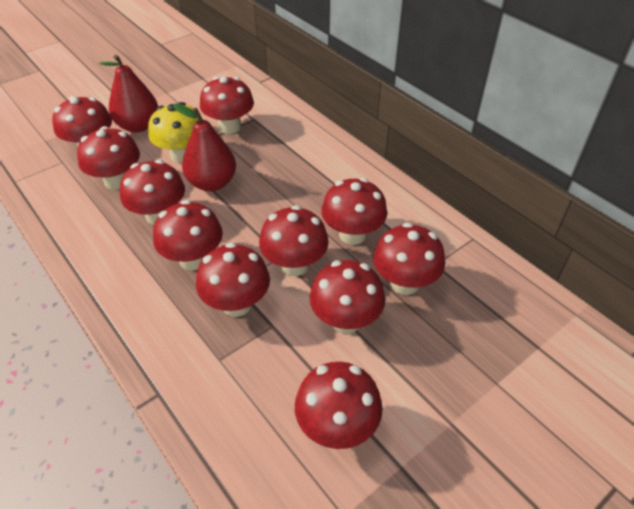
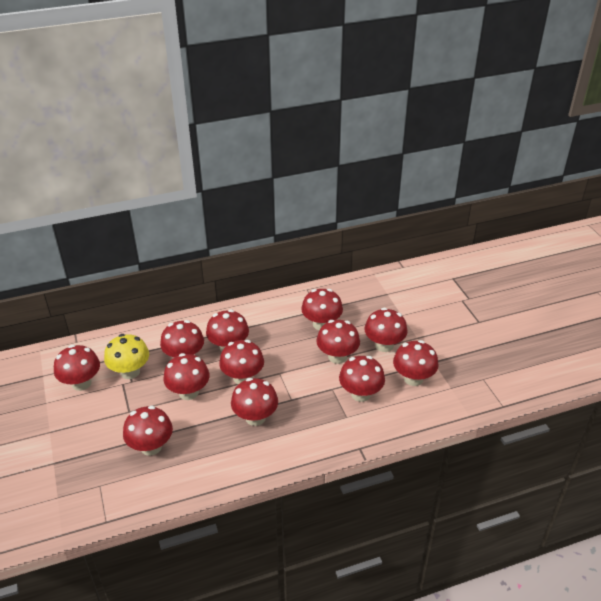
red mushroom: 11 -> 12
red pear: 2 -> 0

